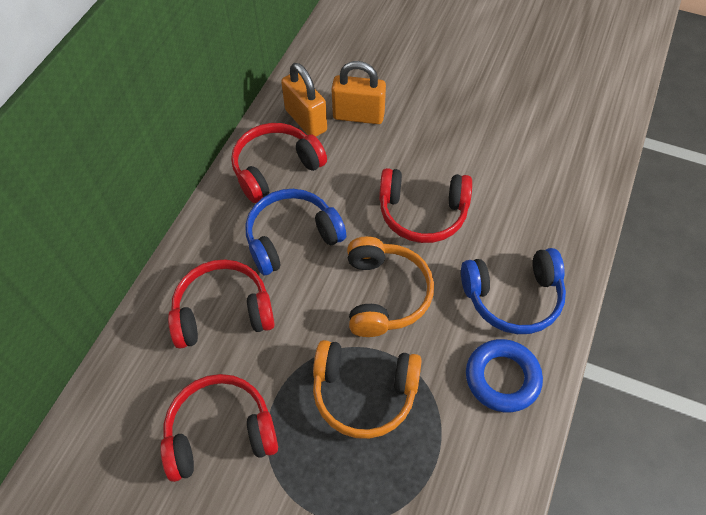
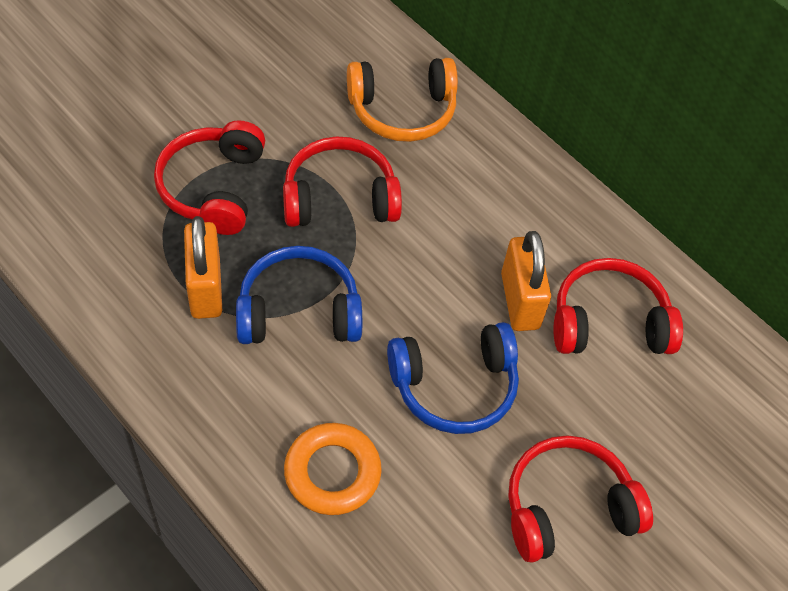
blue ring: 1 -> 0
orange headphones: 2 -> 1
orange ring: 0 -> 1

